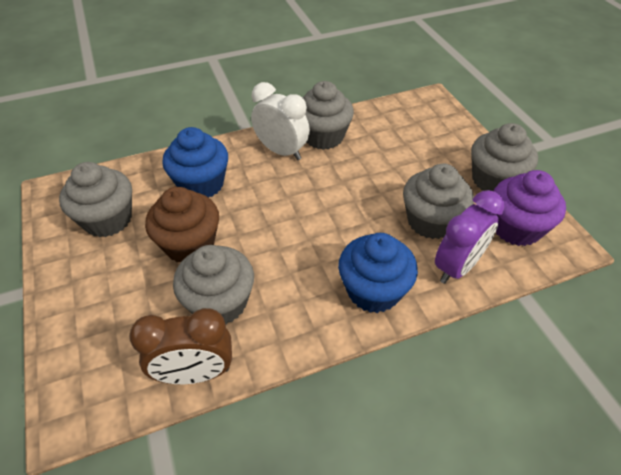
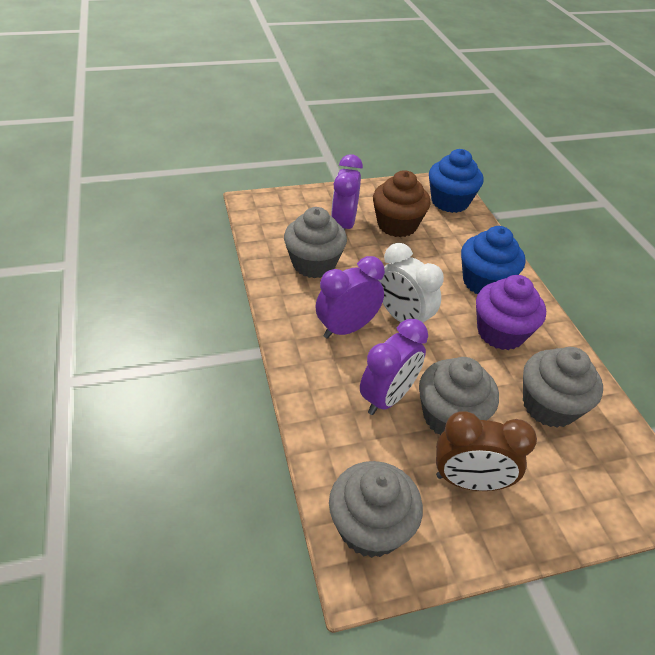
grey cupcake: 5 -> 4
purple clock: 1 -> 3

